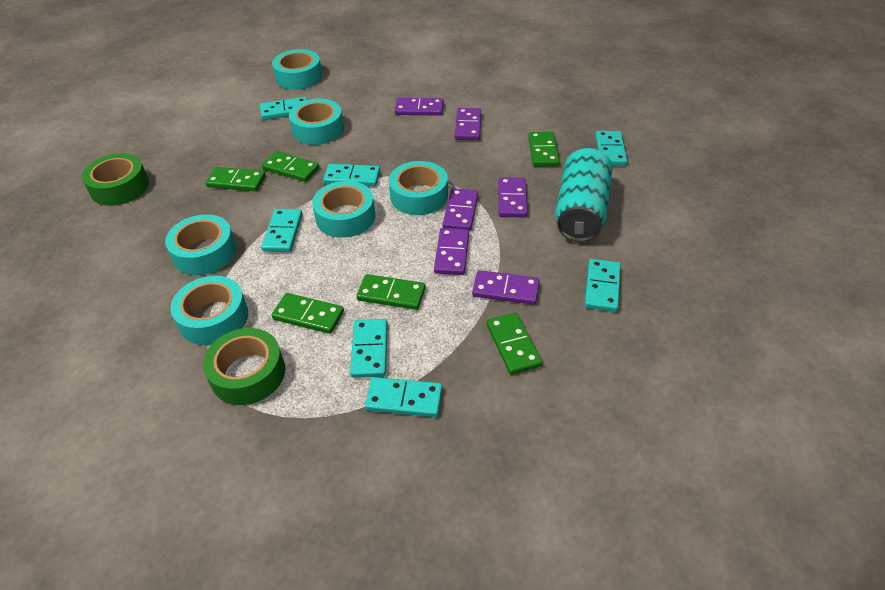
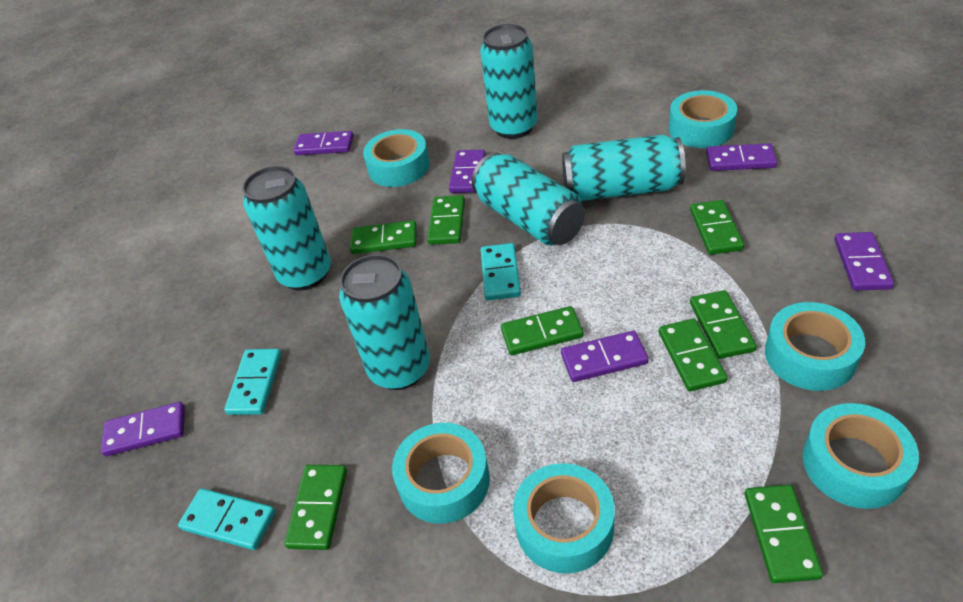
green domino: 6 -> 8
green tape: 2 -> 0
turquoise can: 1 -> 5
turquoise domino: 7 -> 3

